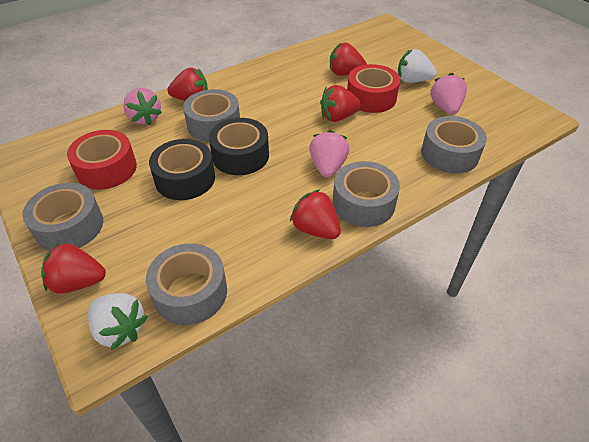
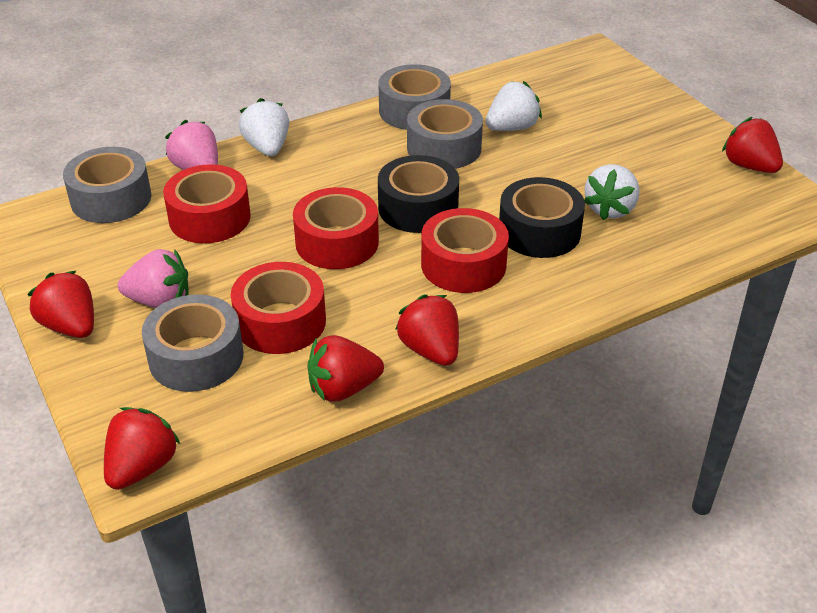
grey tape: 5 -> 4
pink strawberry: 3 -> 2
red tape: 2 -> 4
white strawberry: 2 -> 3

